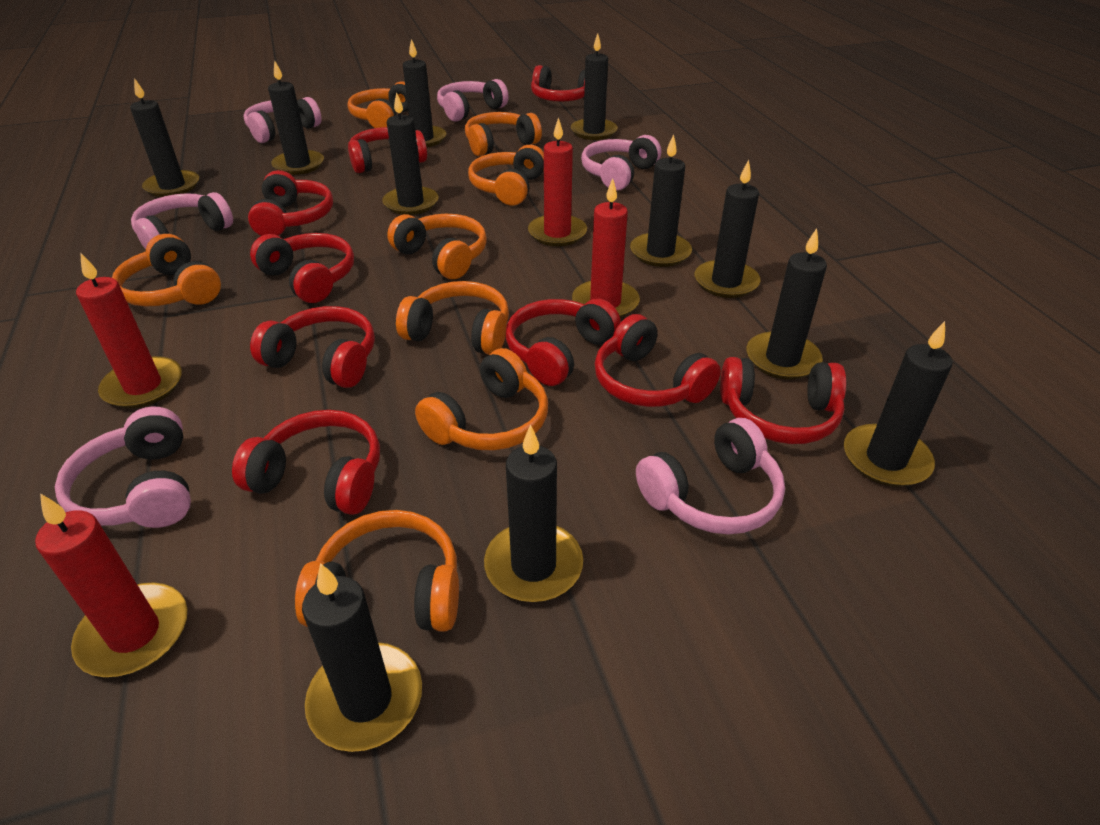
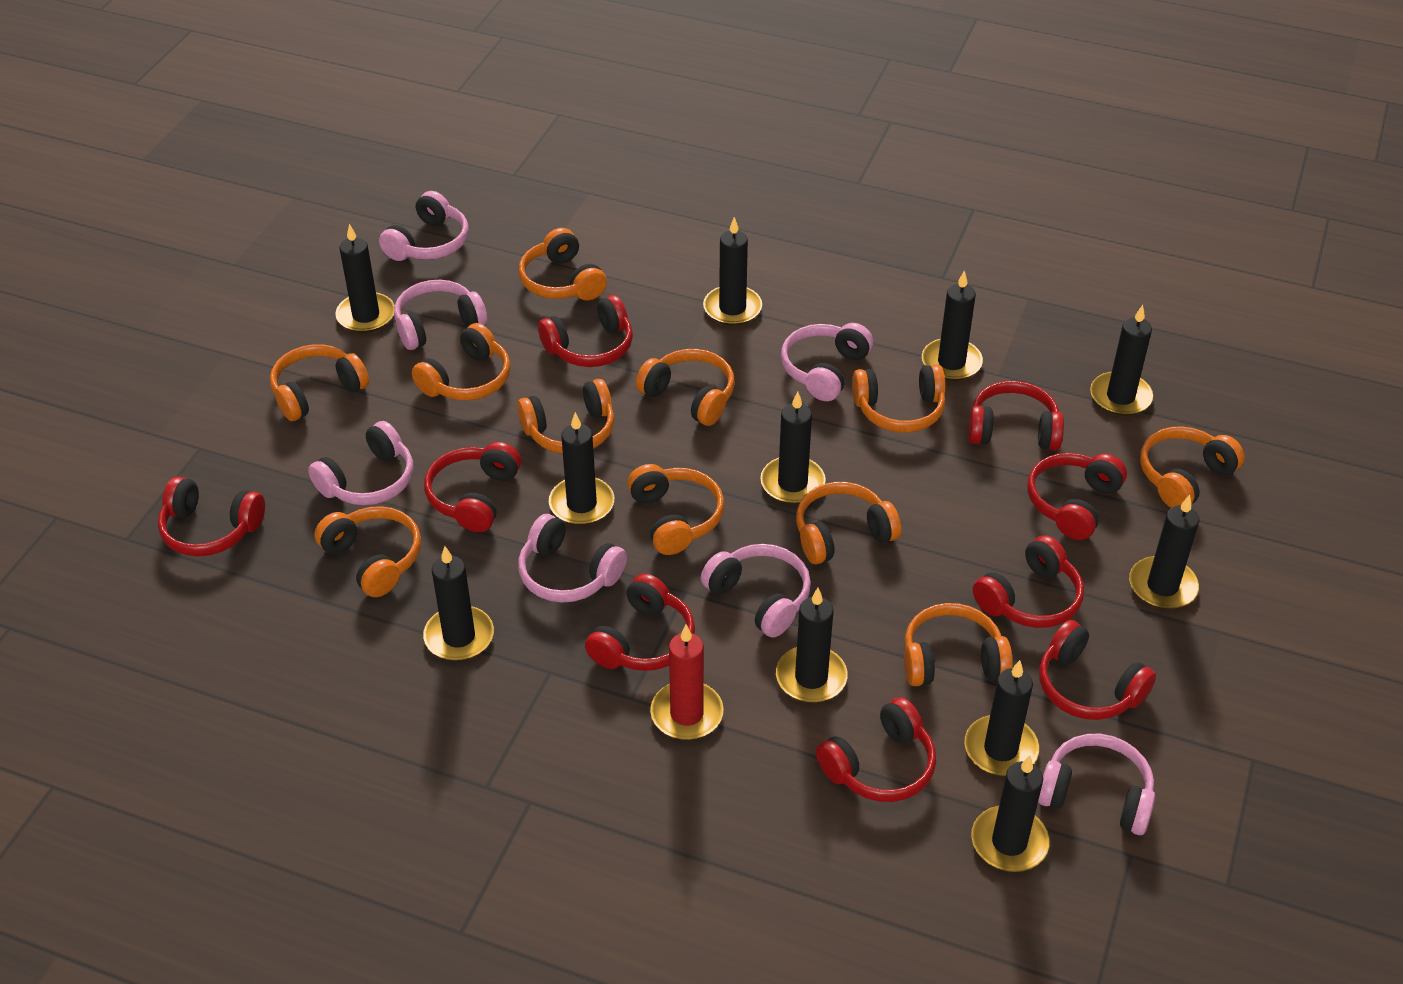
orange headphones: 8 -> 11
pink headphones: 6 -> 7
red candle: 4 -> 1

